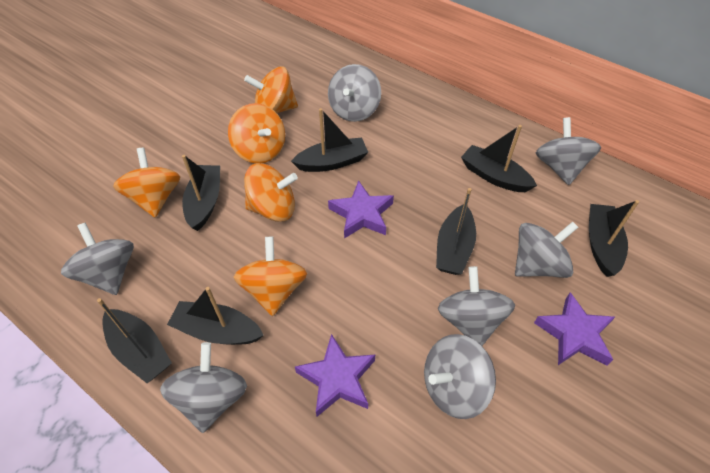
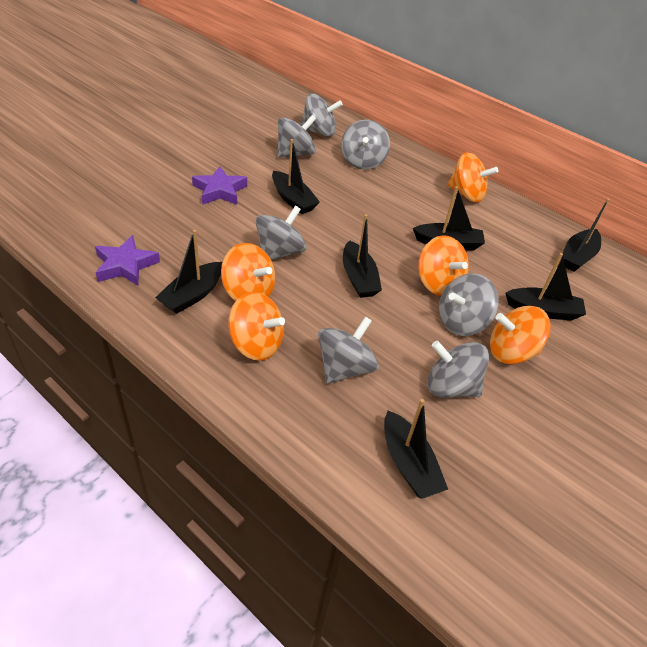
purple star: 3 -> 2

